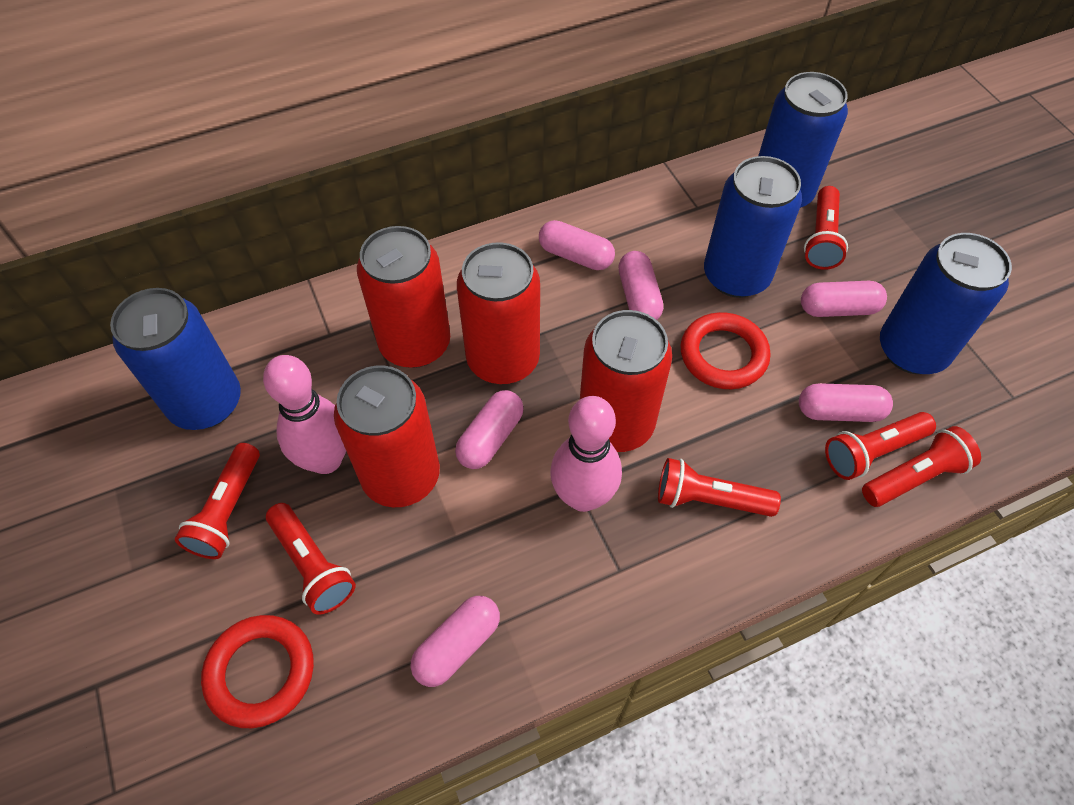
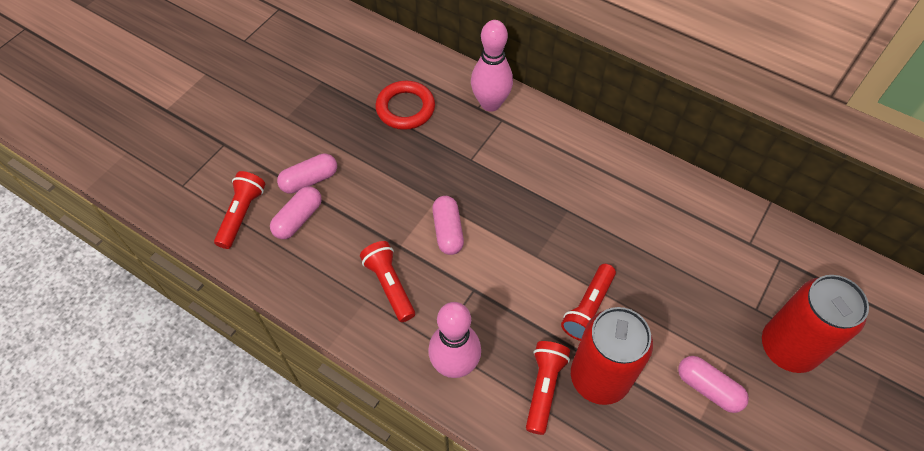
blue can: 4 -> 0
pink capsule: 6 -> 4
red can: 4 -> 2
red flashlight: 6 -> 4
red ring: 2 -> 1

